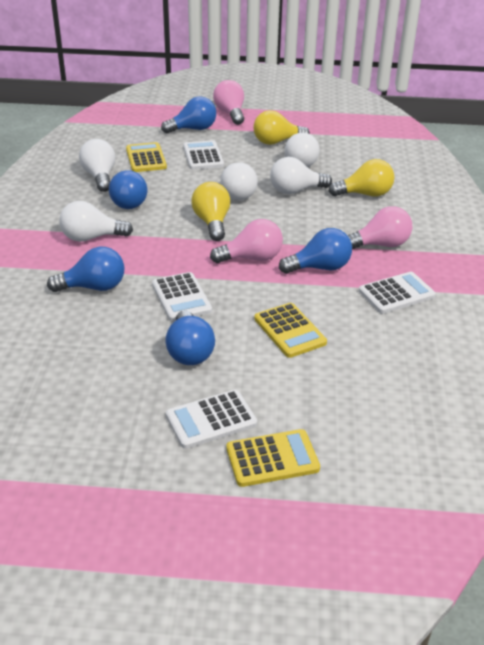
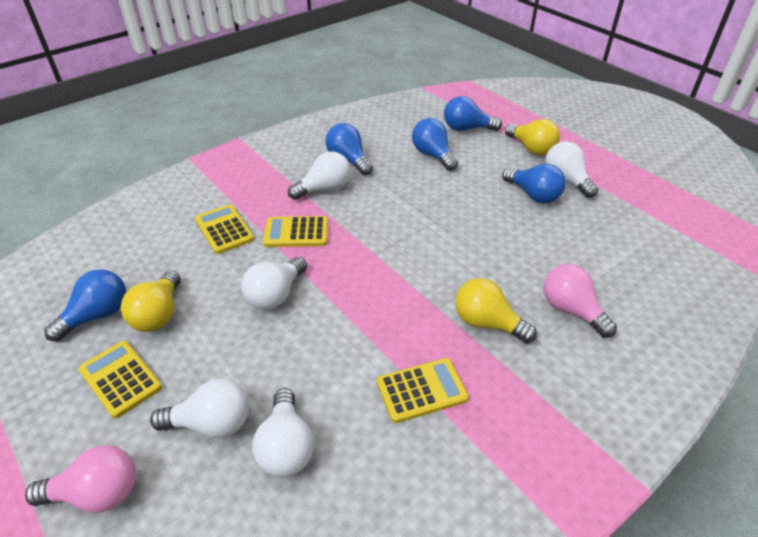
pink light bulb: 3 -> 2
white calculator: 4 -> 0
yellow calculator: 3 -> 4

